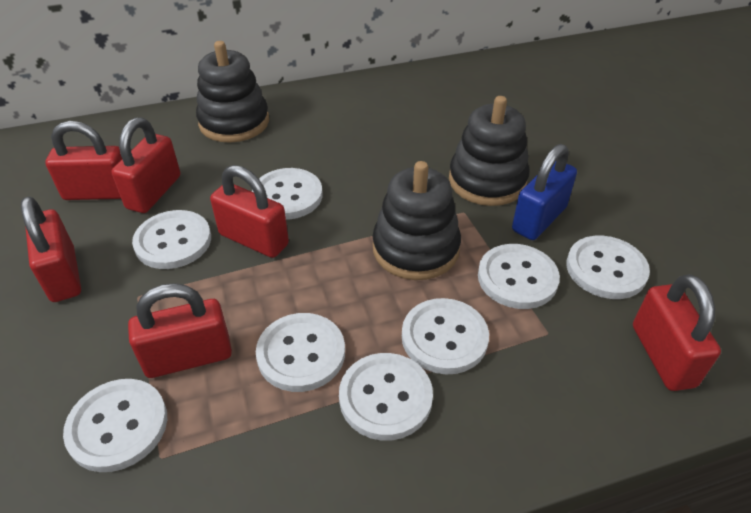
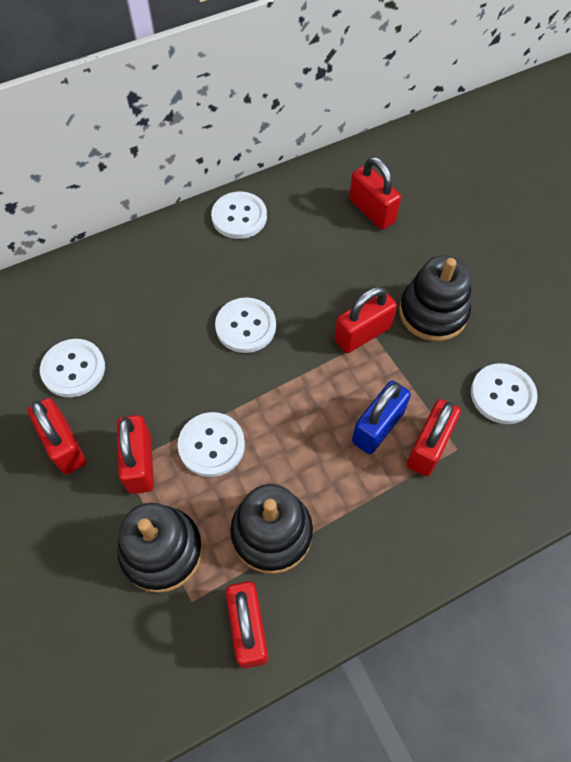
white button: 8 -> 5

